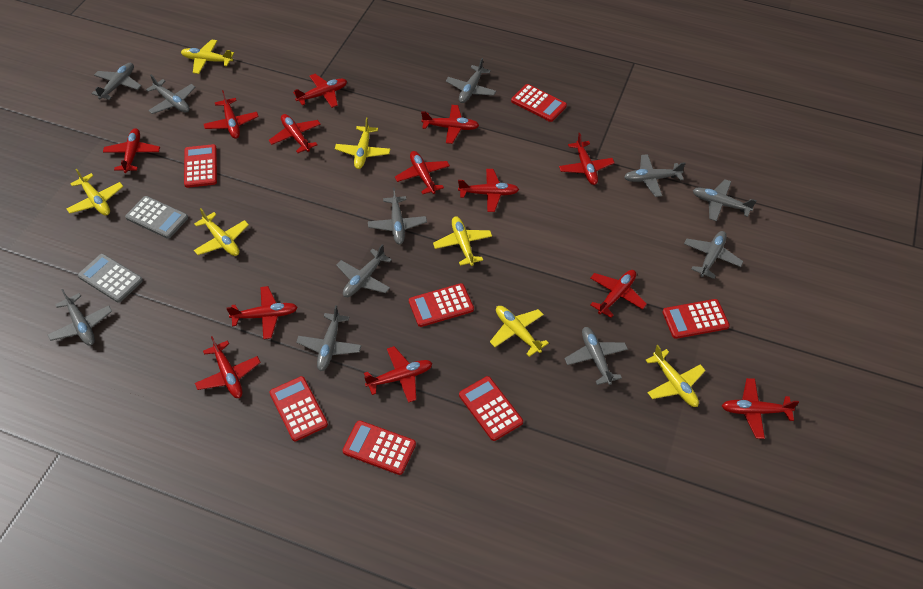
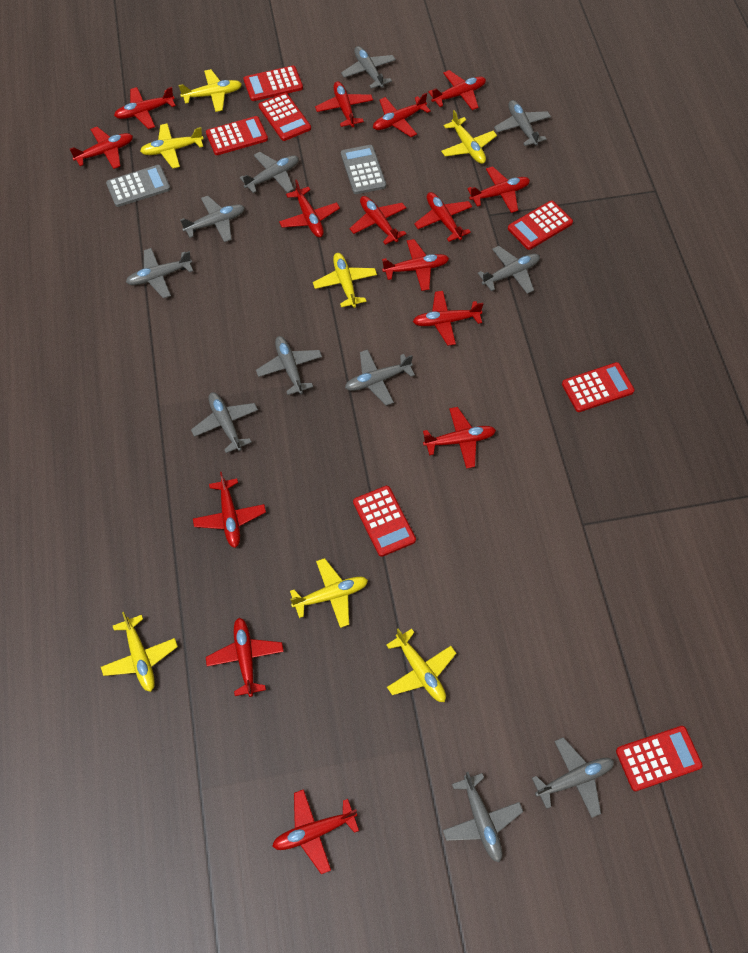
red plane: 13 -> 15

